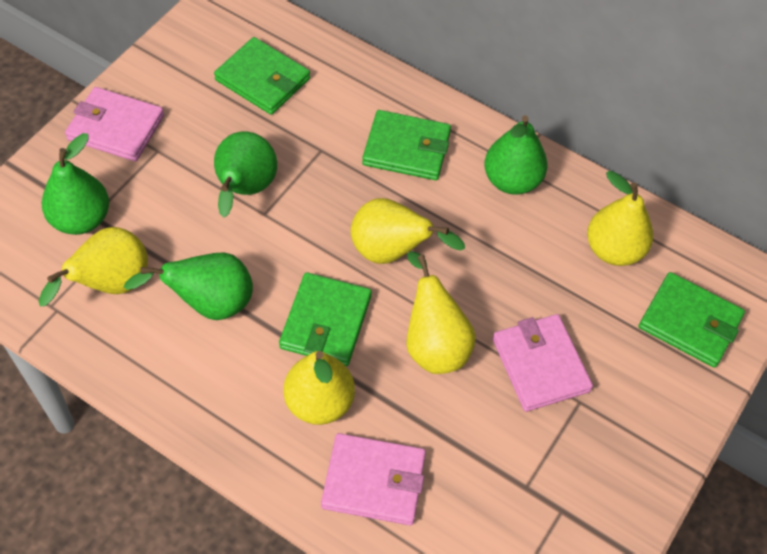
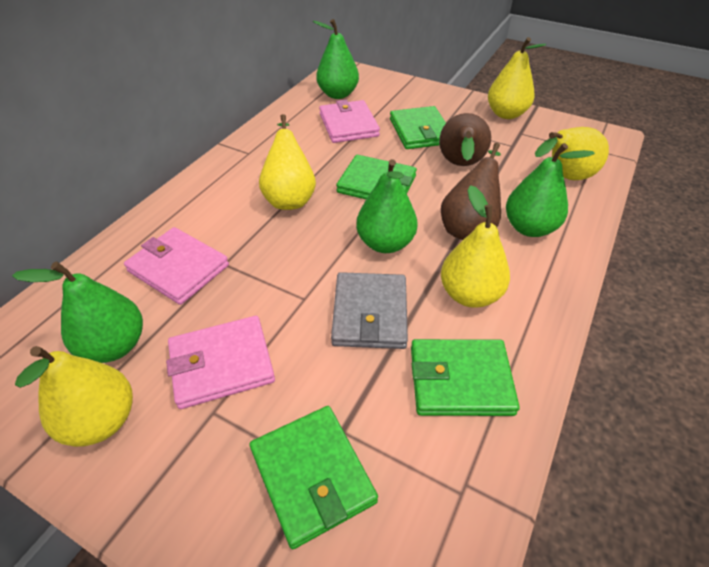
brown pear: 0 -> 2
grey wallet: 0 -> 1

